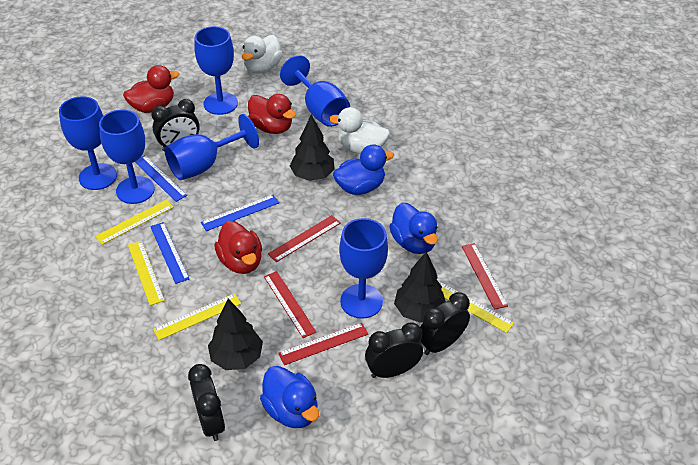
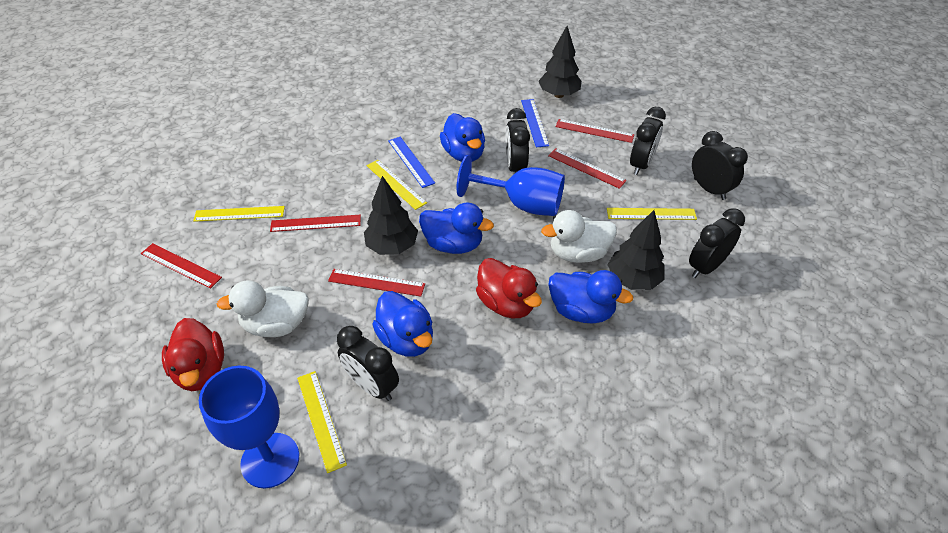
black clock: 4 -> 5
blue duck: 3 -> 4
blue goblet: 6 -> 2
blue ruler: 3 -> 2
red duck: 3 -> 2
red ruler: 4 -> 5

